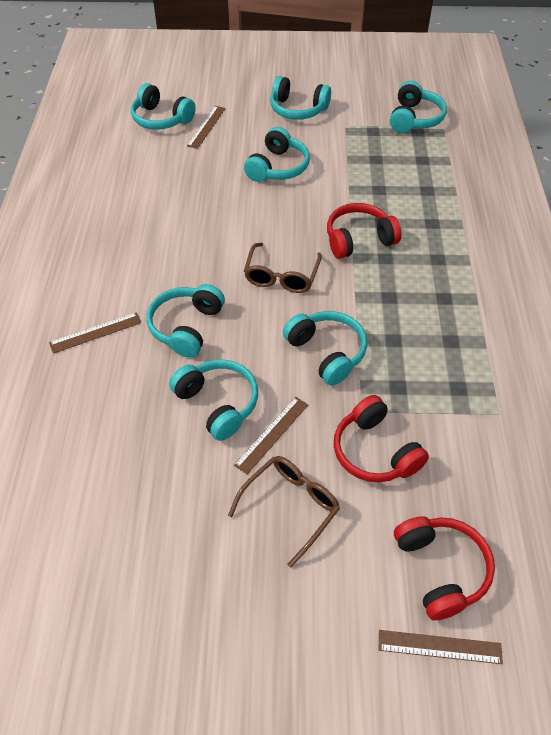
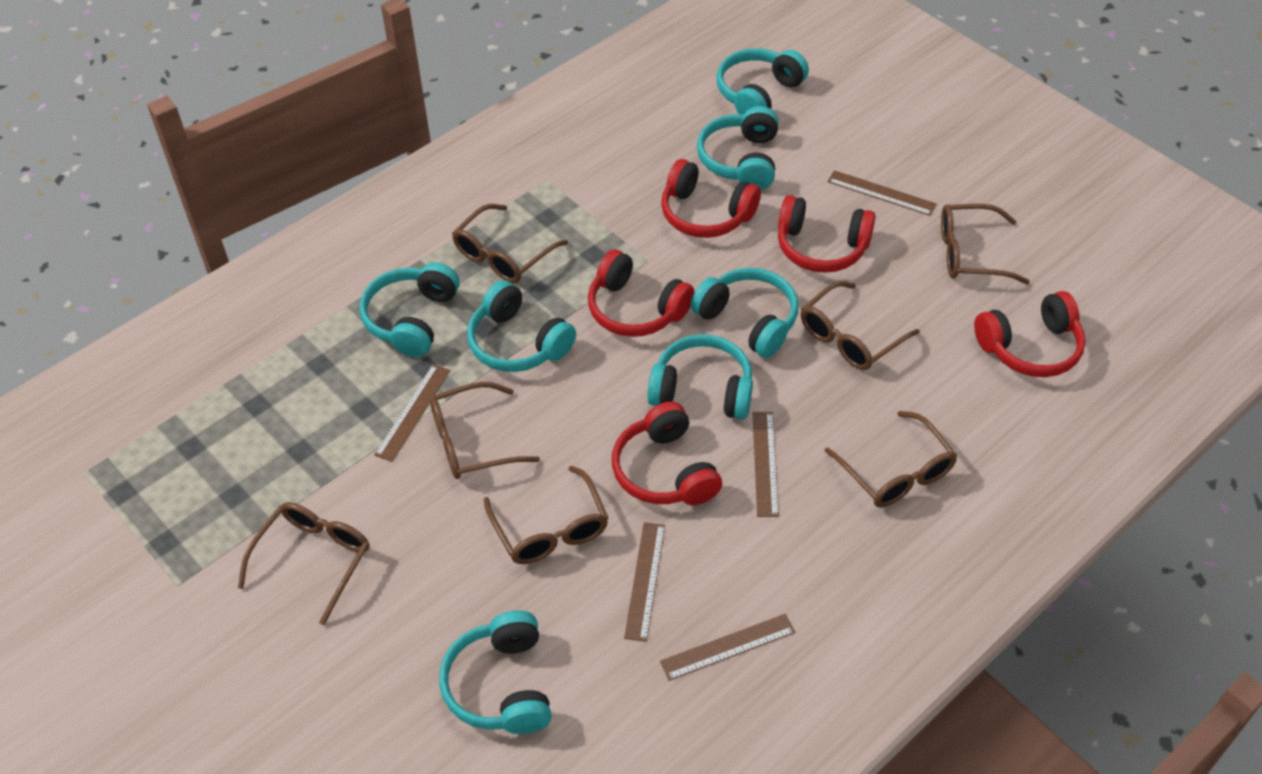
brown glasses: 2 -> 7
brown ruler: 4 -> 5
red headphones: 3 -> 5

